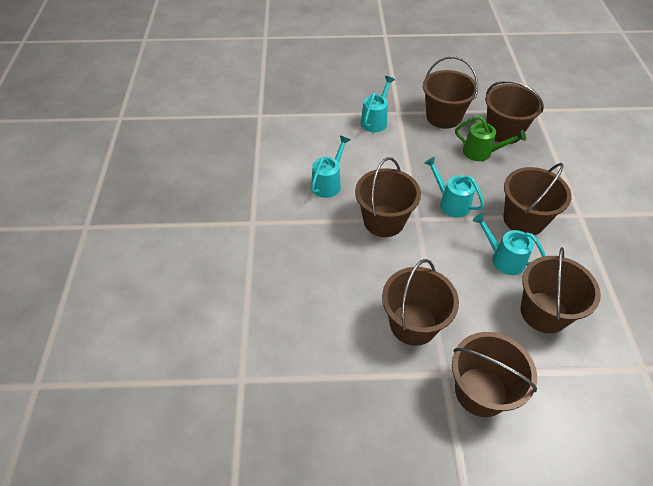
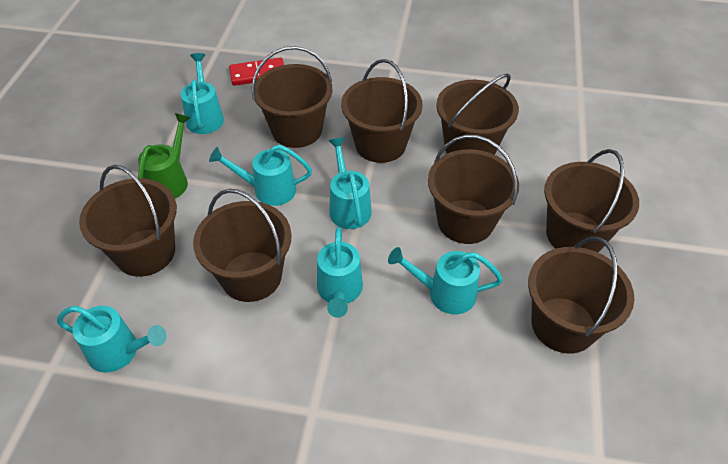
brown bucket: 7 -> 8
red domino: 0 -> 1
turquoise watering can: 4 -> 6

